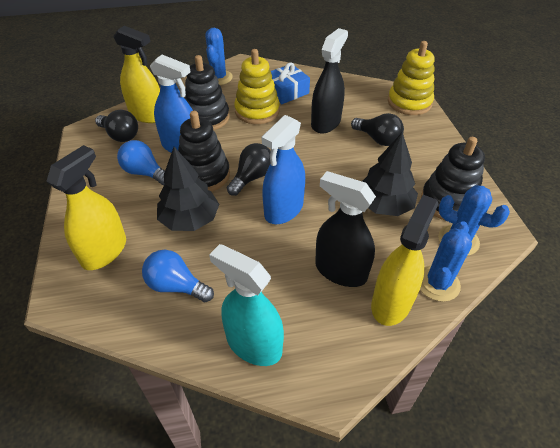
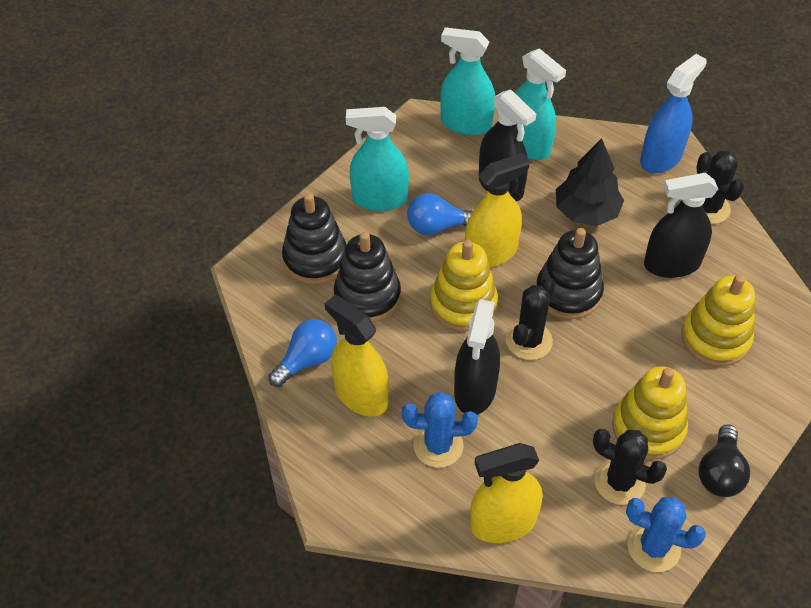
black cactus: 0 -> 3
black light bulb: 3 -> 1
black spray bottle: 2 -> 3
black tree: 2 -> 1
blue cactus: 3 -> 2
blue gift: 1 -> 0
blue spray bottle: 2 -> 1
turquoise spray bottle: 1 -> 3
yellow stacking toy: 2 -> 3

